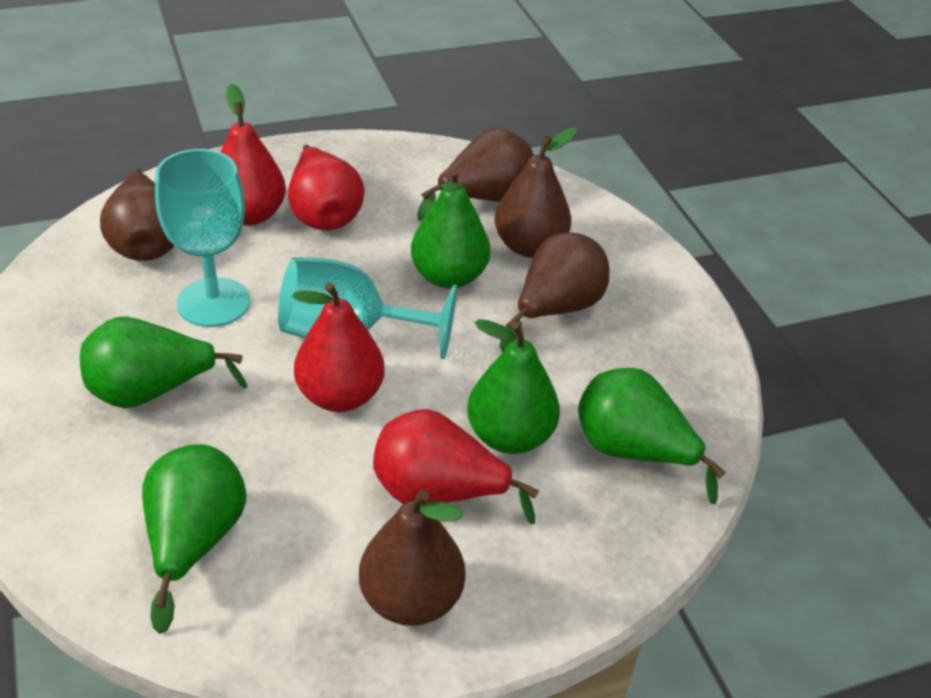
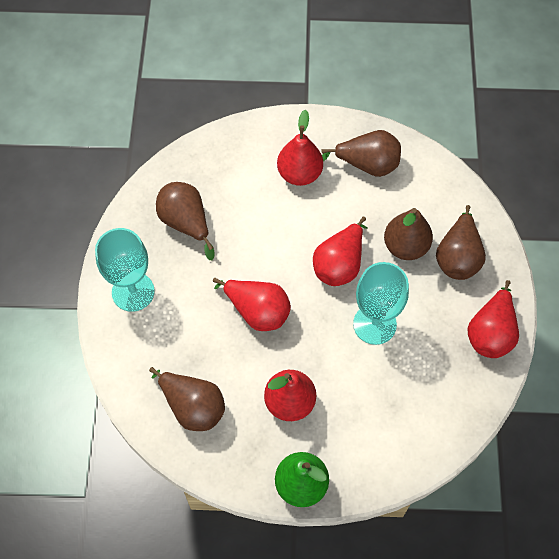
green pear: 5 -> 1
red pear: 4 -> 5

